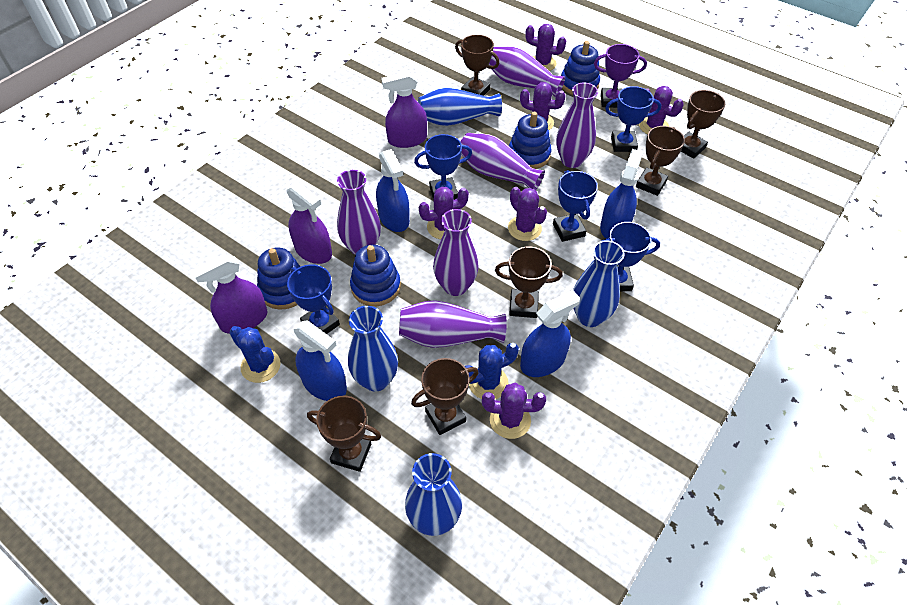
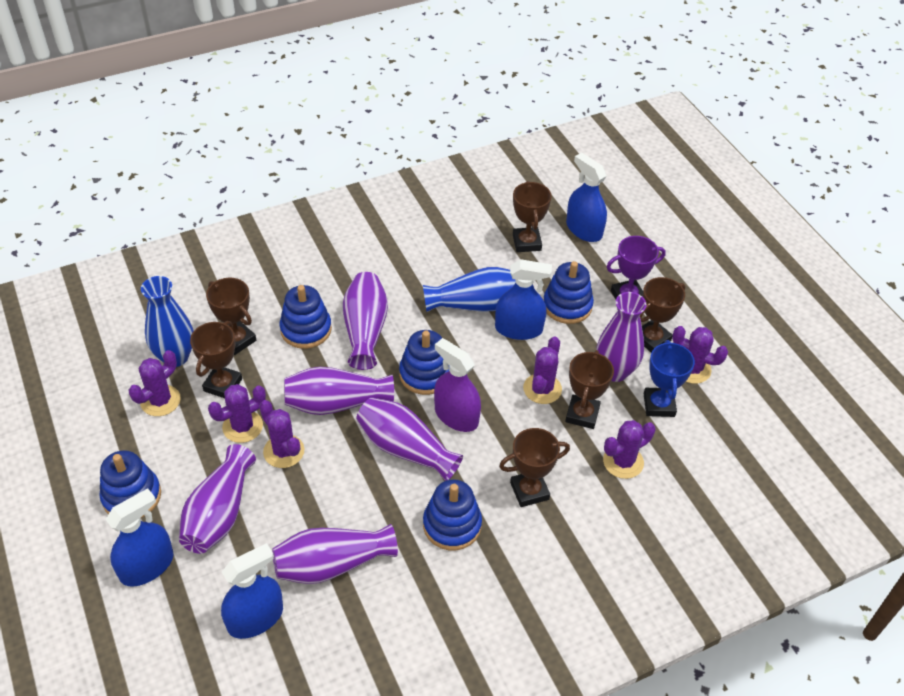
blue cactus: 2 -> 0
blue stacking toy: 4 -> 5
blue trophy: 5 -> 1
blue vase: 4 -> 2
purple spray bottle: 3 -> 1

